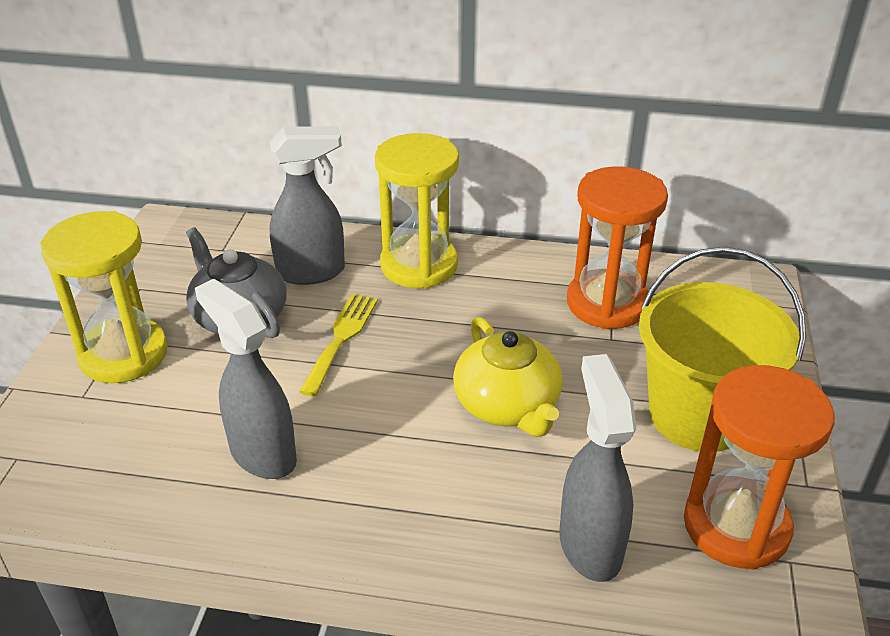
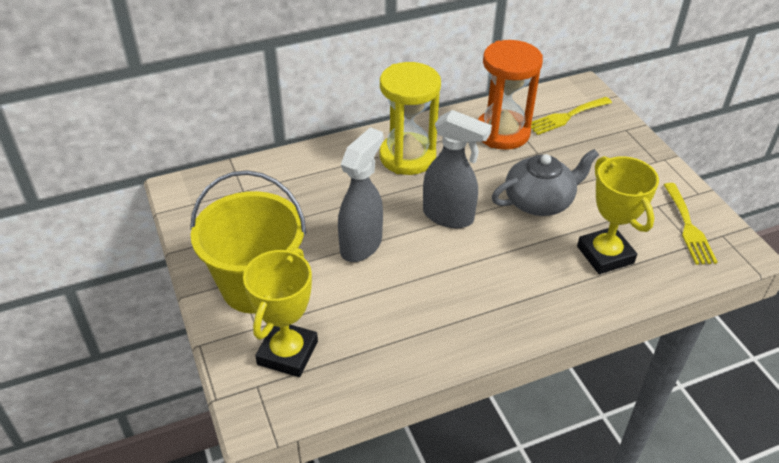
grey spray bottle: 3 -> 2
orange hourglass: 2 -> 1
yellow fork: 1 -> 2
yellow hourglass: 2 -> 1
yellow teapot: 1 -> 0
yellow trophy: 0 -> 2

